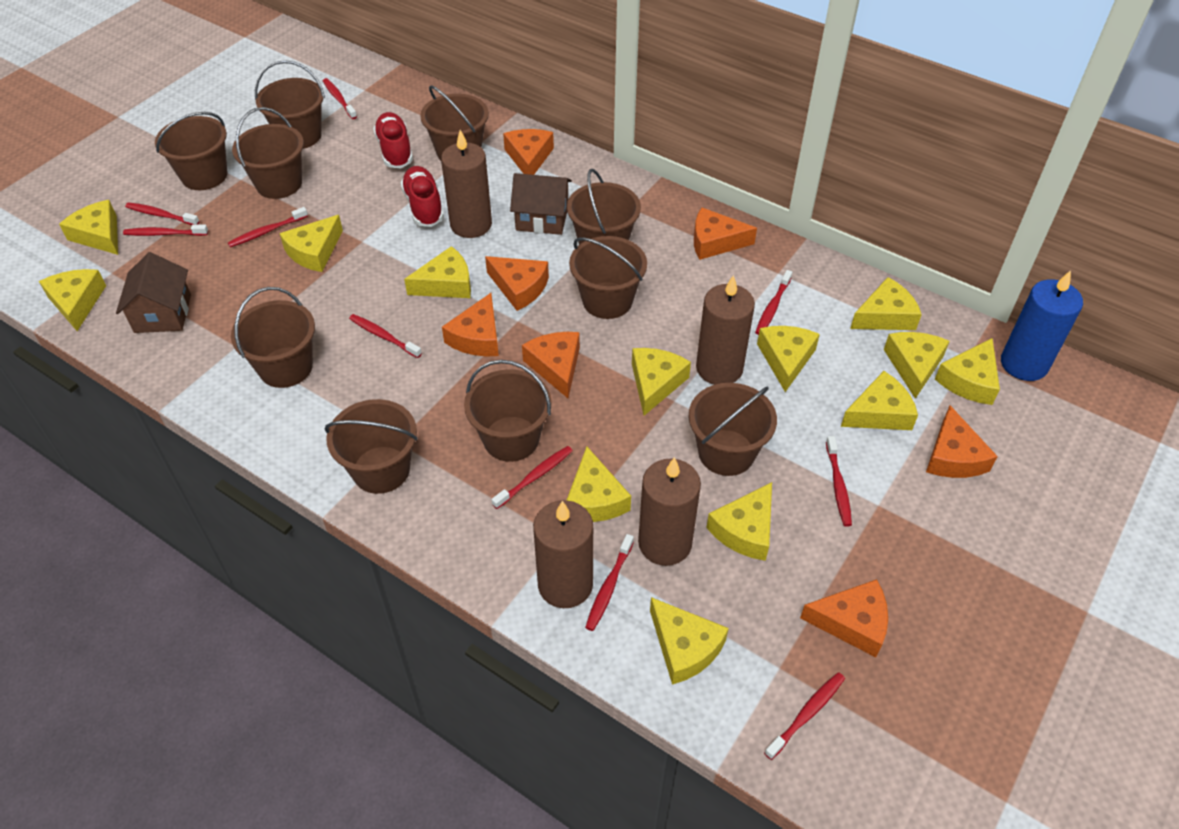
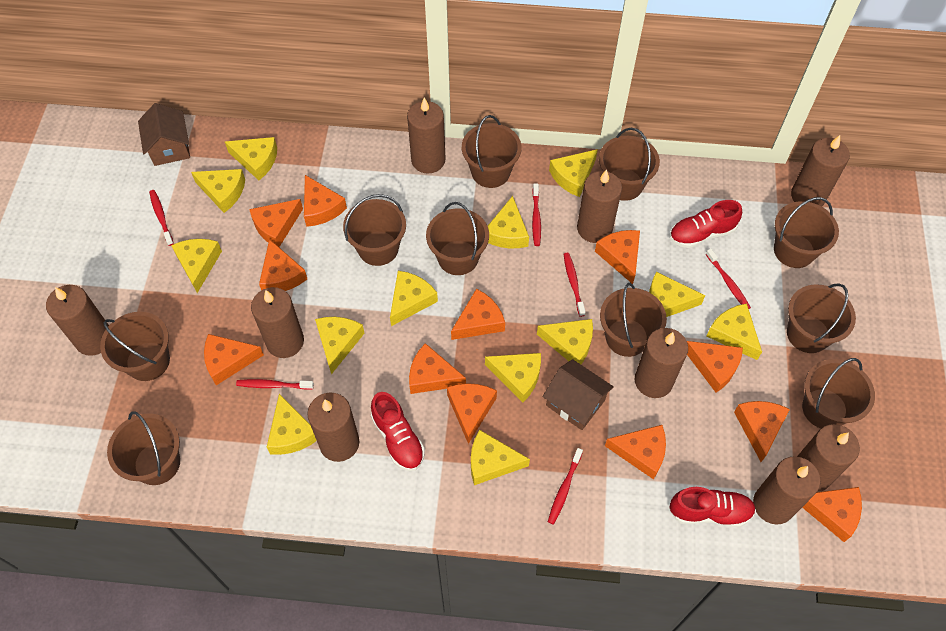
blue candle: 1 -> 0
brown candle: 4 -> 9
orange cheese: 7 -> 12
red shoe: 2 -> 3
red toothbrush: 10 -> 6

